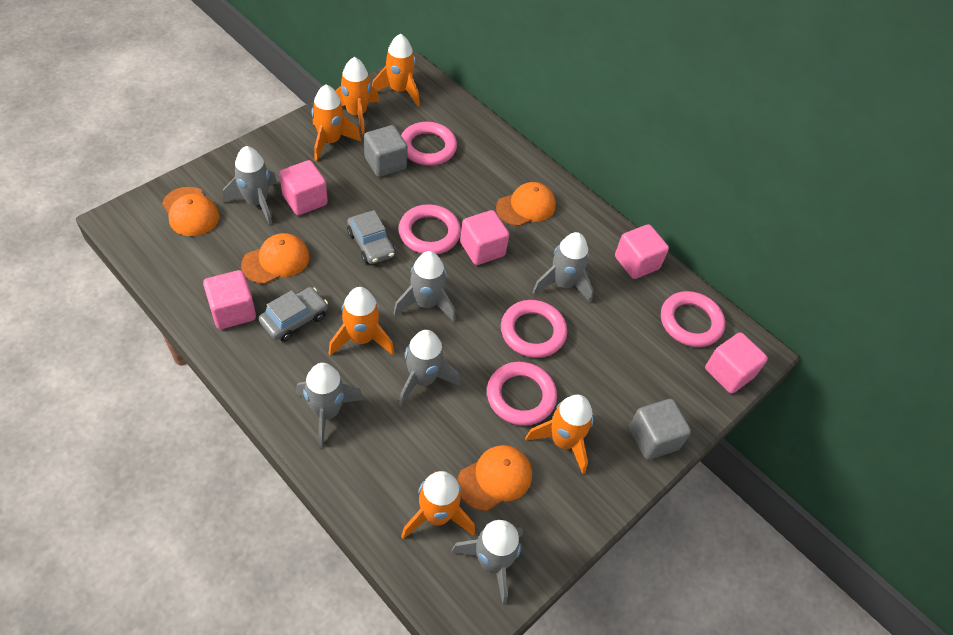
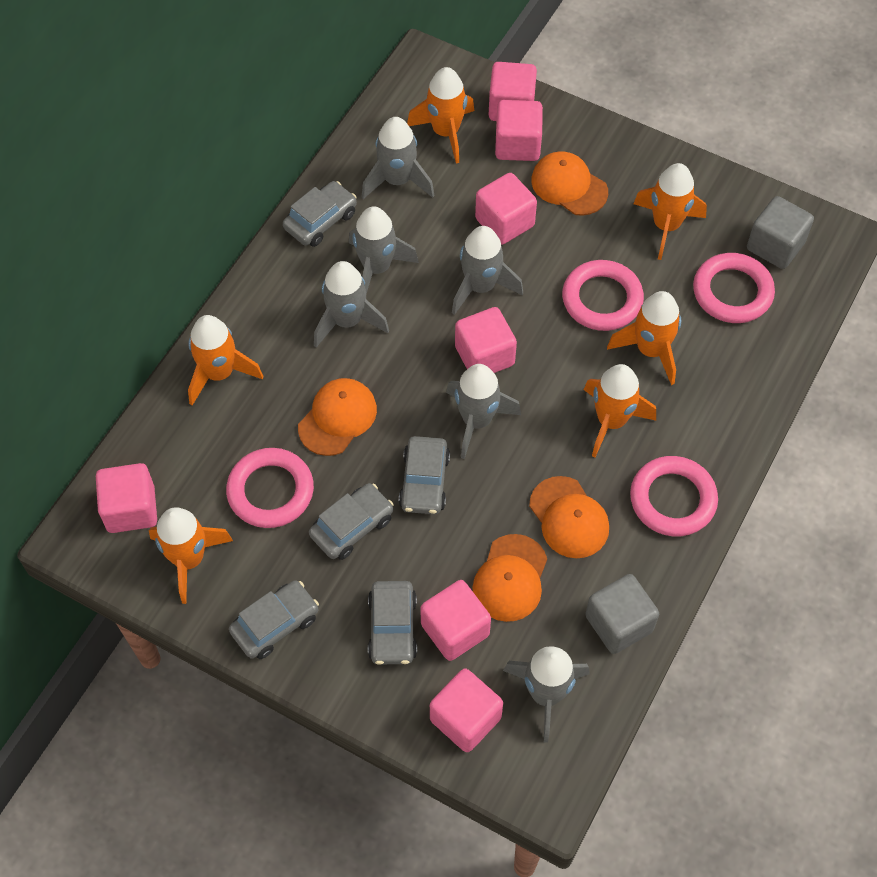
grey car: 2 -> 5
pink cube: 5 -> 7
pink ring: 5 -> 4

